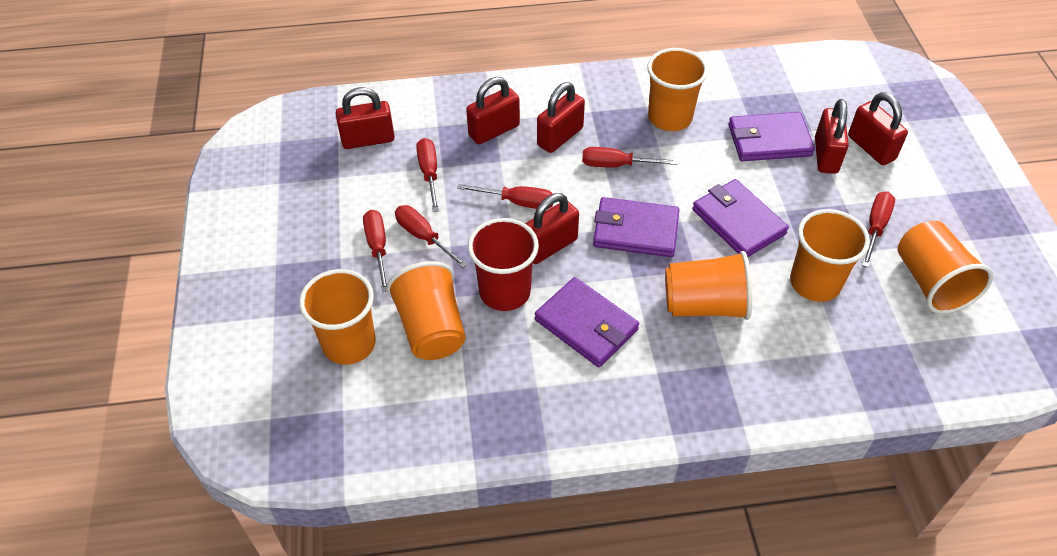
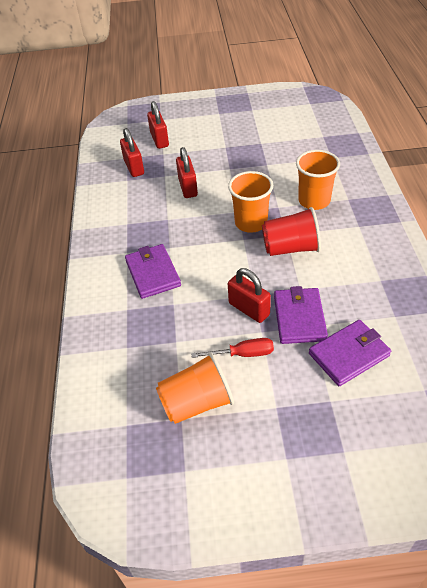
orange cup: 6 -> 3
purple wallet: 4 -> 3
red padlock: 6 -> 4
red screwdriver: 6 -> 1

